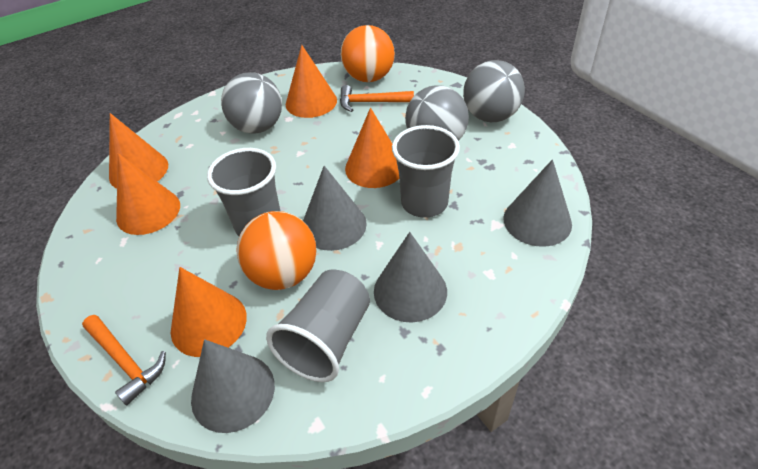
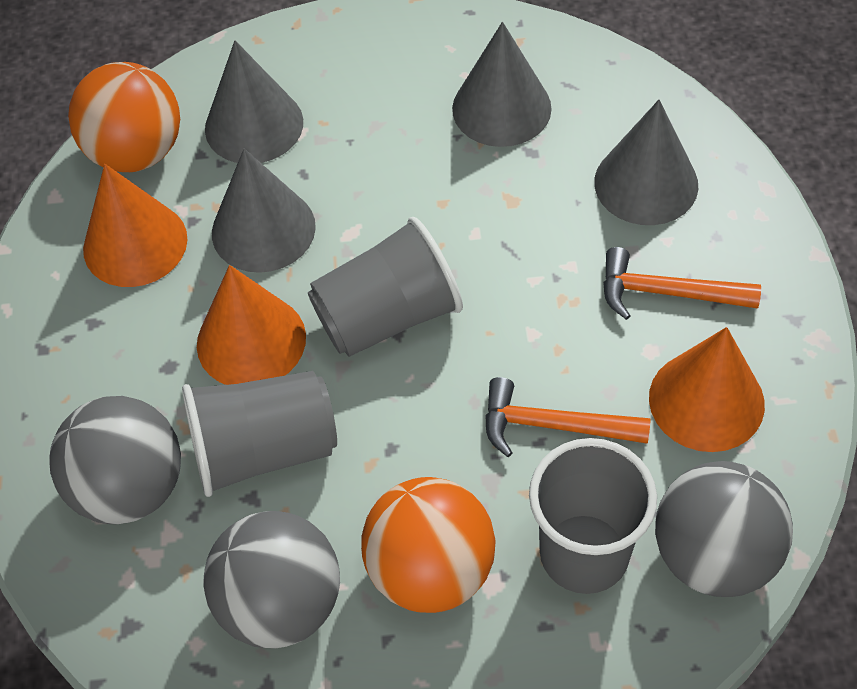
orange cone: 5 -> 3

